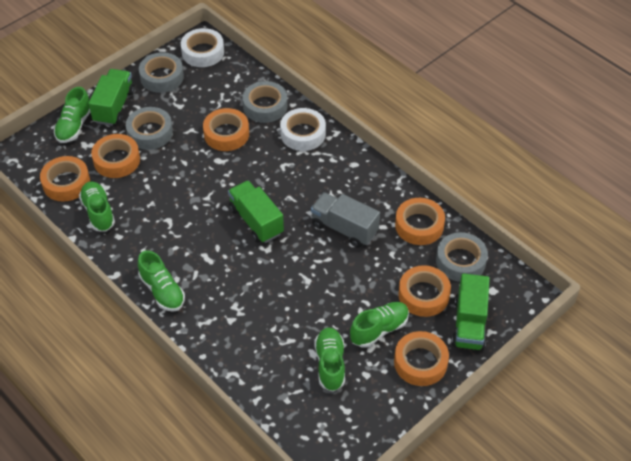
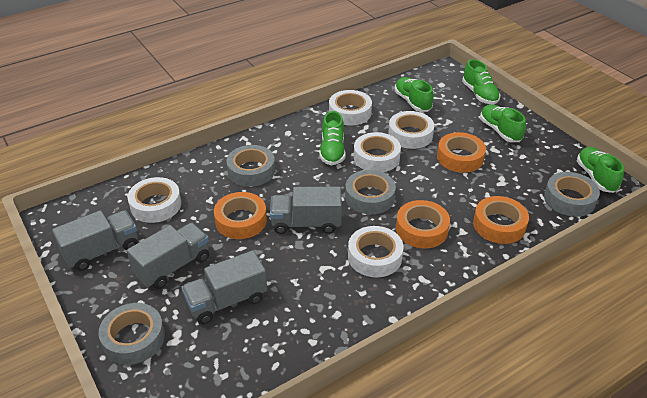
green truck: 3 -> 0
grey truck: 1 -> 4
orange tape: 6 -> 4
white tape: 2 -> 5

